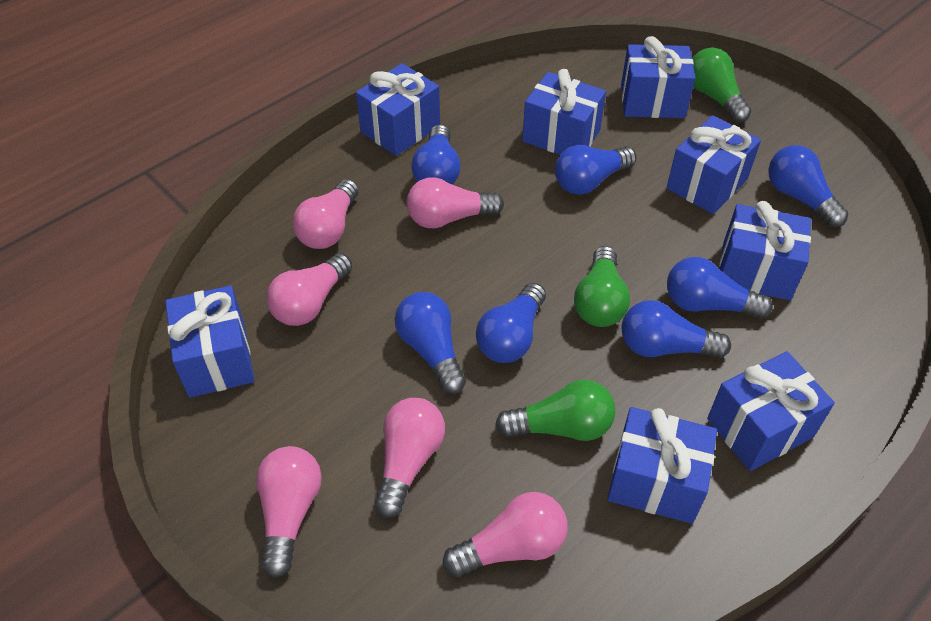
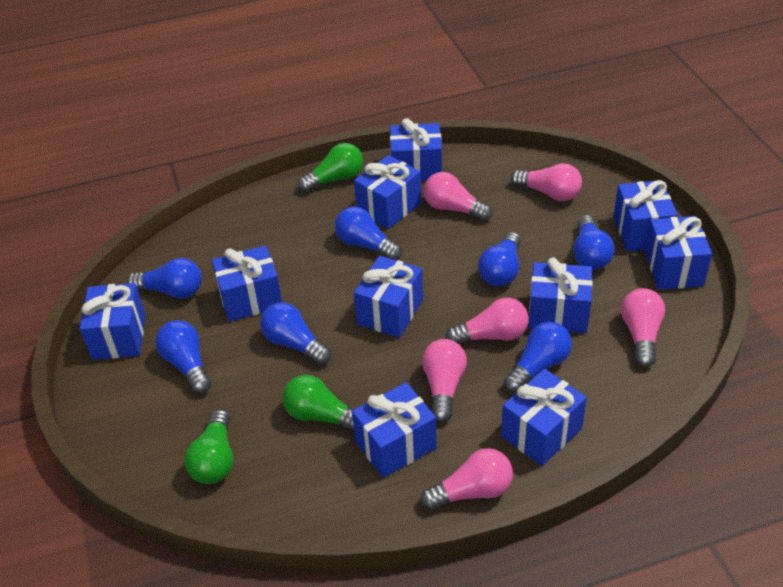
blue gift: 8 -> 10

